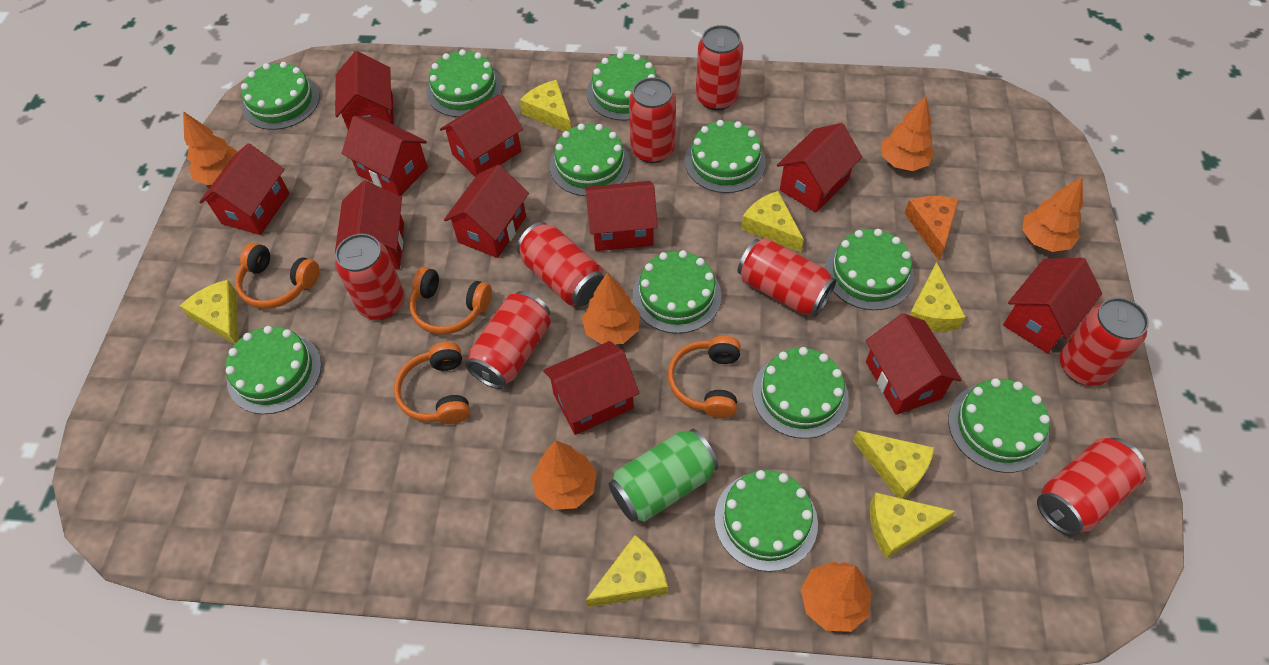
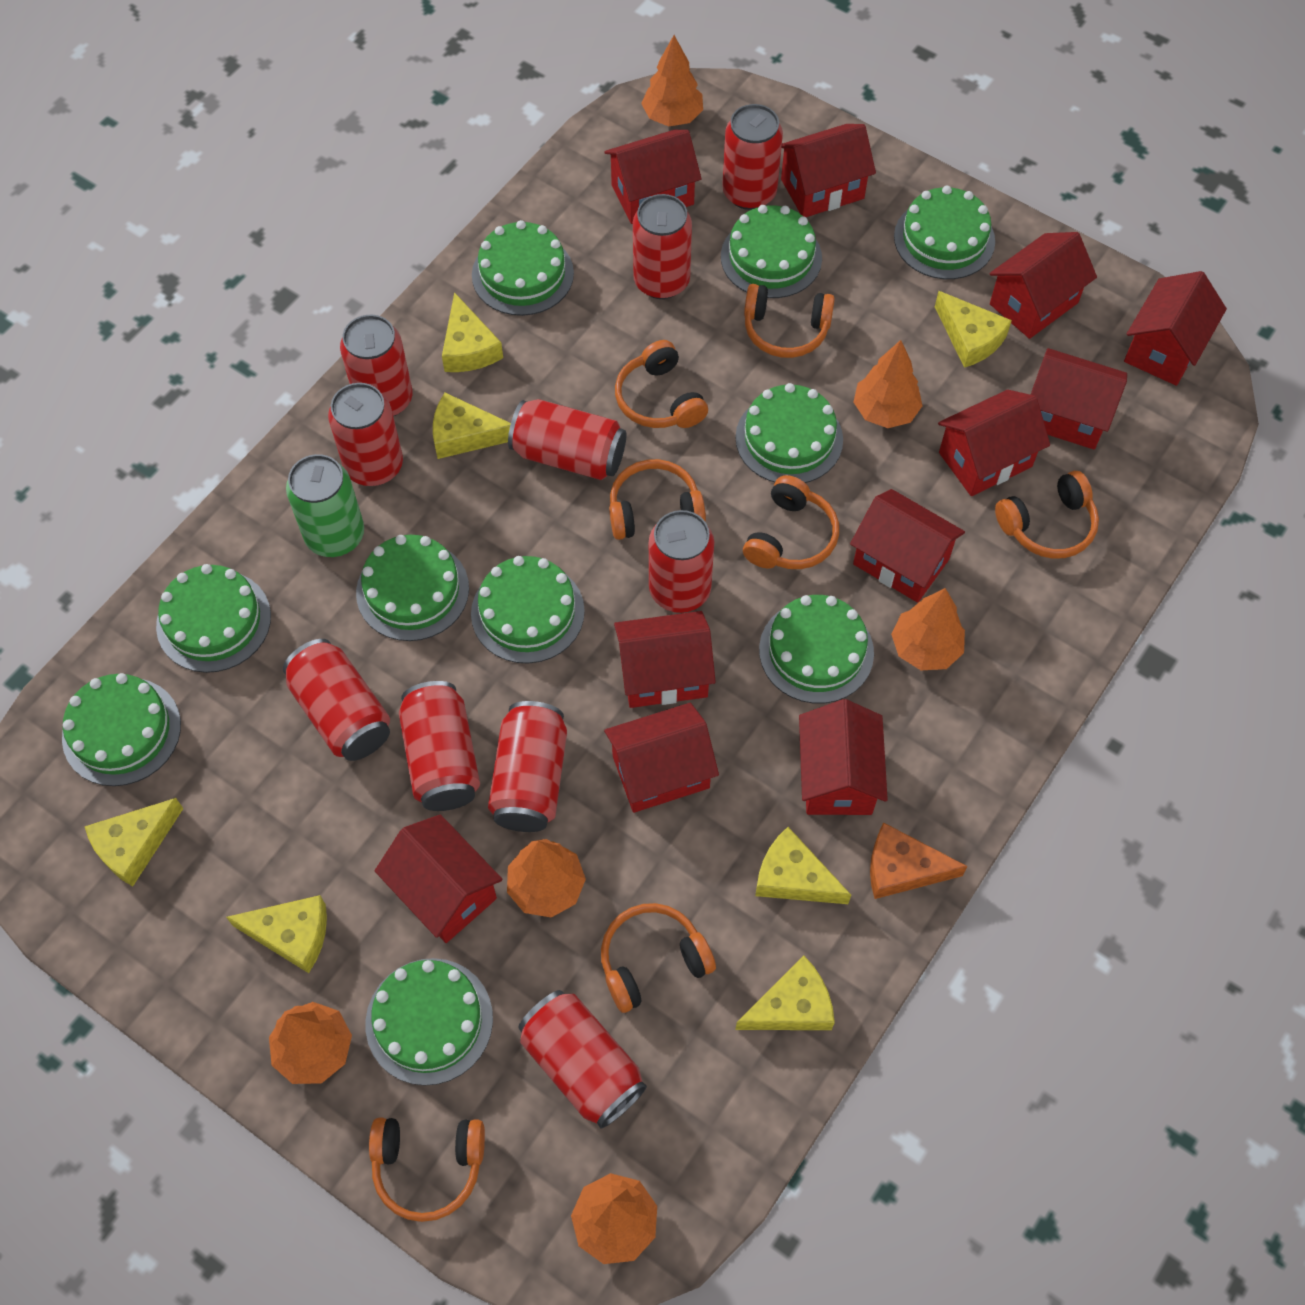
green cake: 11 -> 10
orange headphones: 4 -> 7
red can: 8 -> 10

